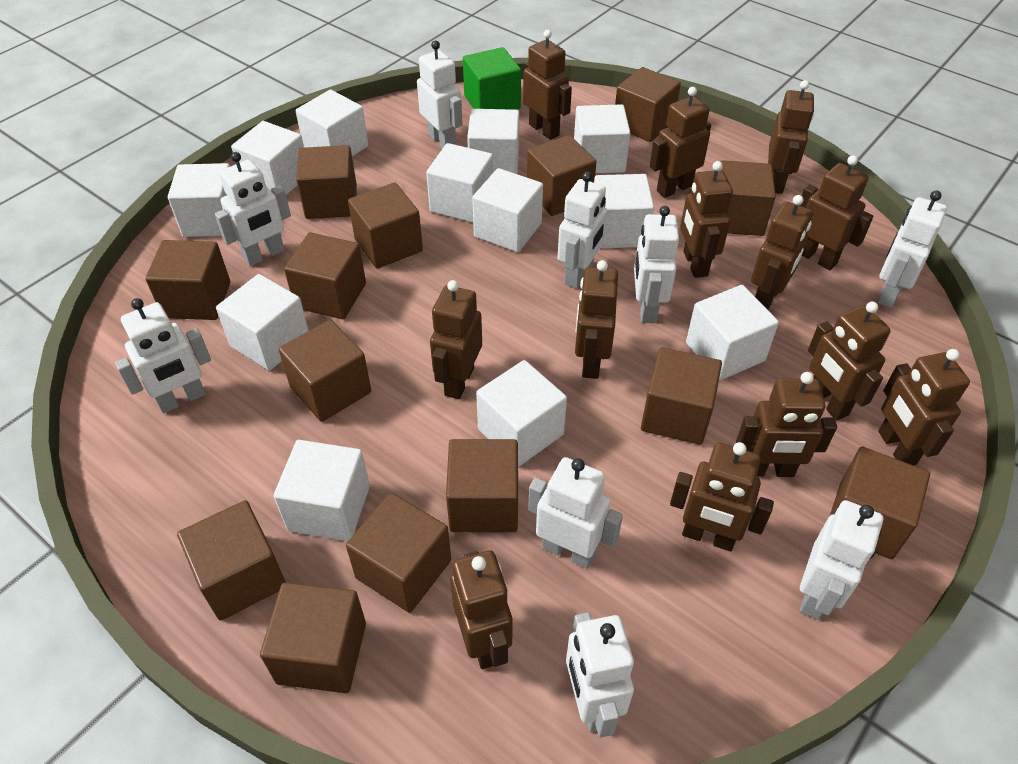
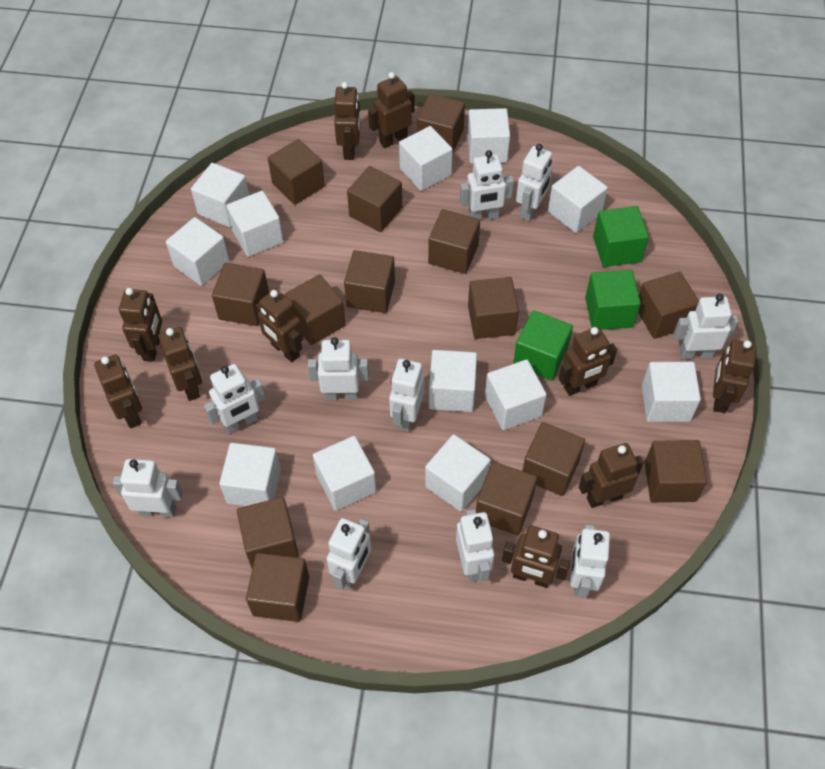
brown robot: 13 -> 10
green cube: 1 -> 3
white robot: 9 -> 10

